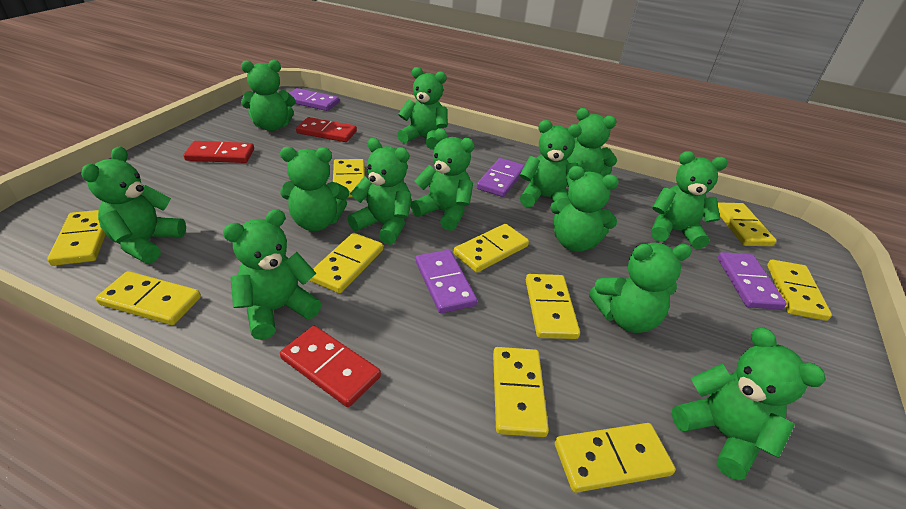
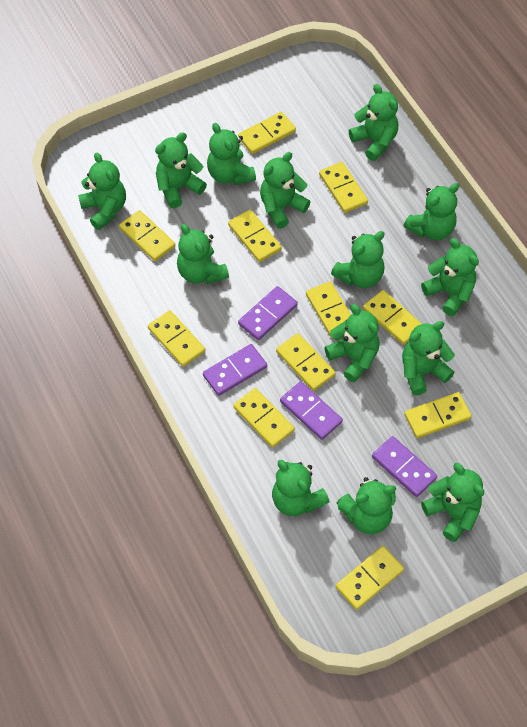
green teddy bear: 13 -> 14
red domino: 3 -> 0
yellow domino: 10 -> 11

